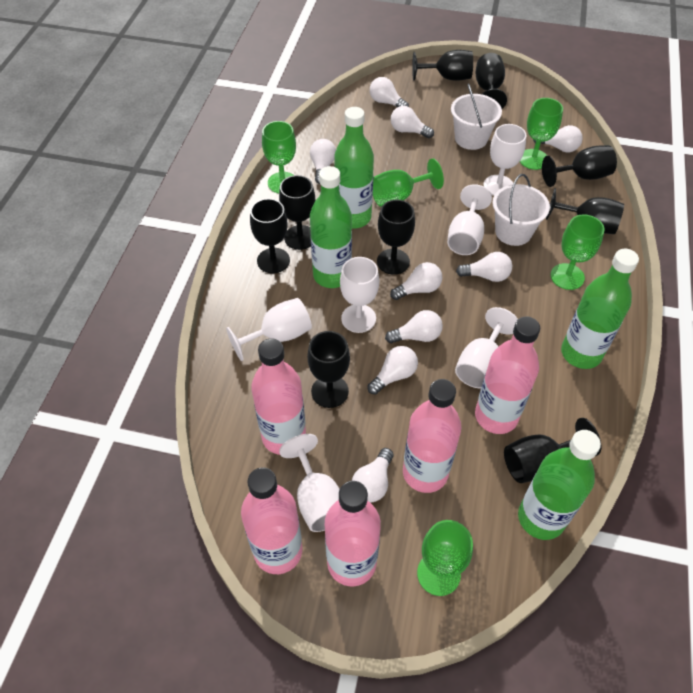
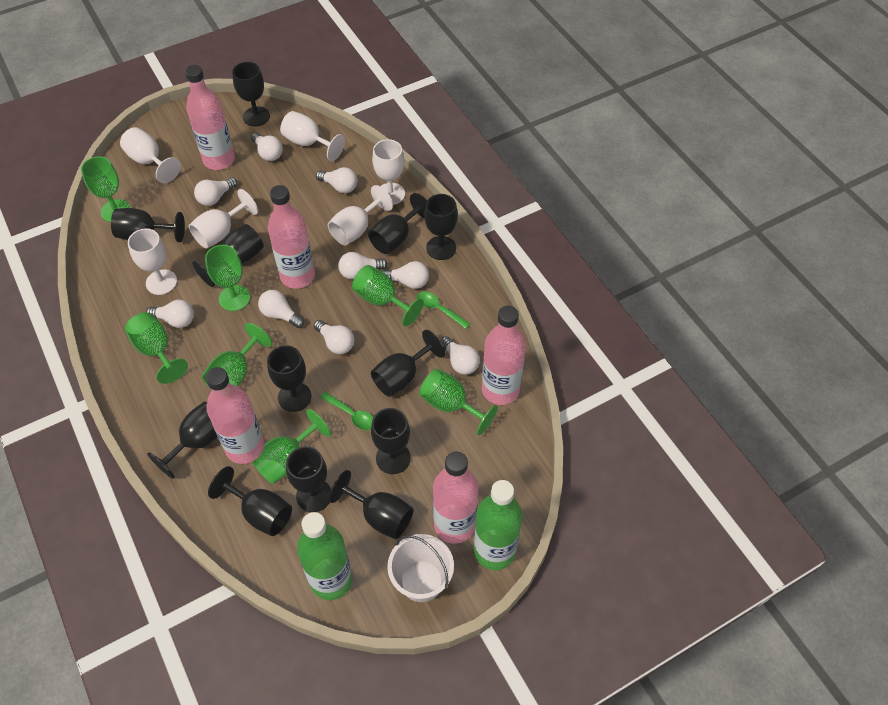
black goblet: 9 -> 12
green bottle: 4 -> 2
green goblet: 5 -> 7
green spoon: 0 -> 2
white bucket: 2 -> 1

